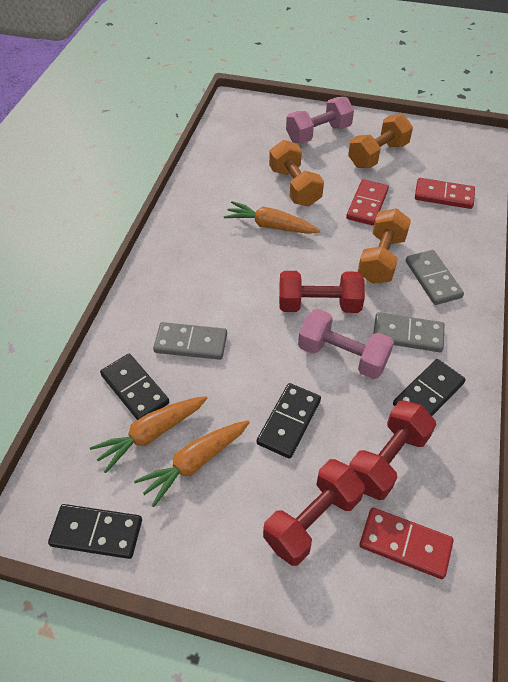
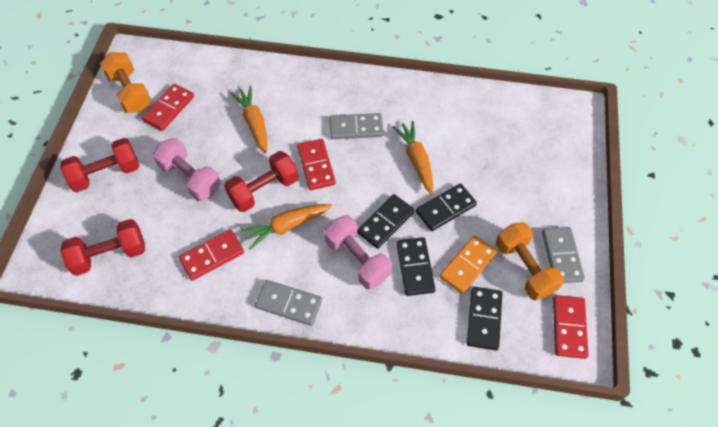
orange domino: 0 -> 1
orange dumbbell: 3 -> 2
red domino: 3 -> 4

